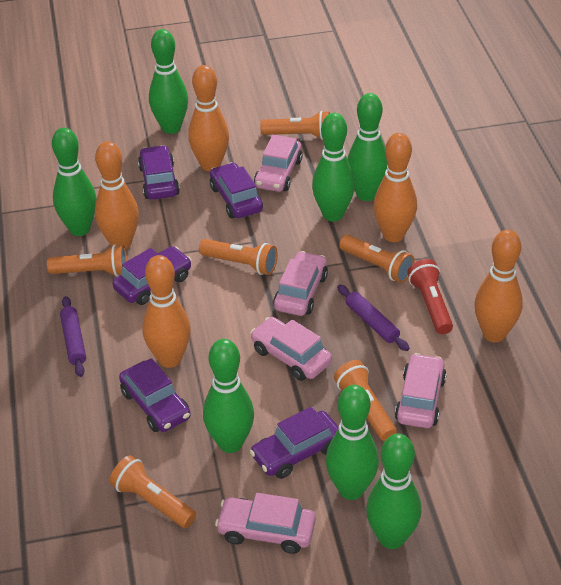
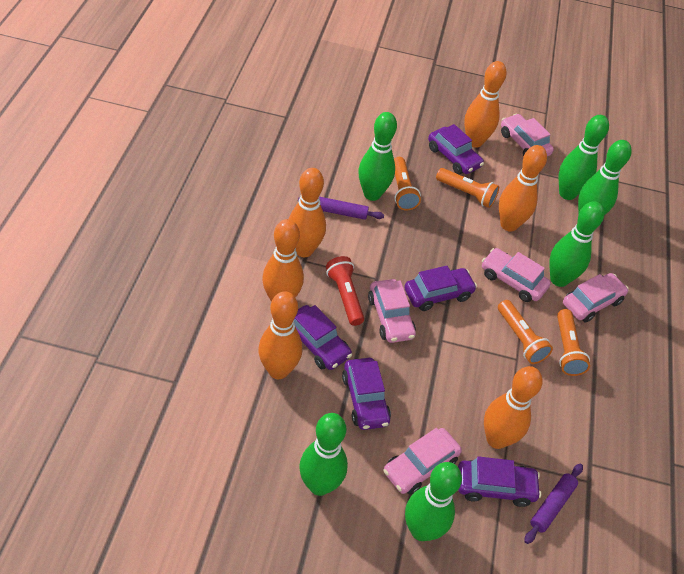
green bowling pin: 7 -> 6
orange bowling pin: 5 -> 6
orange flashlight: 6 -> 4

